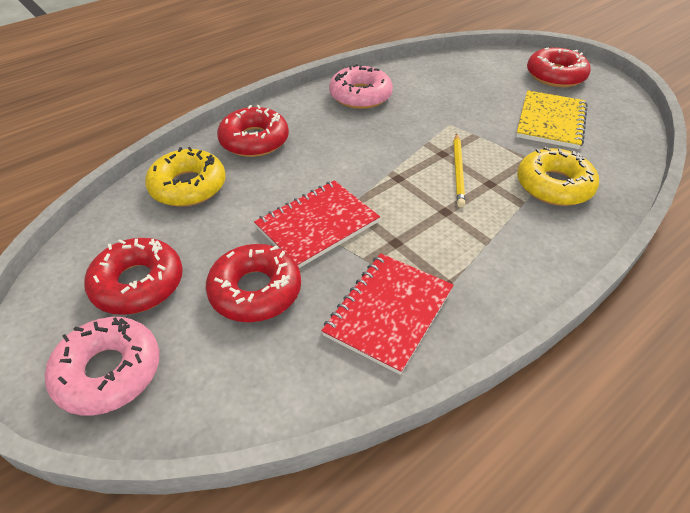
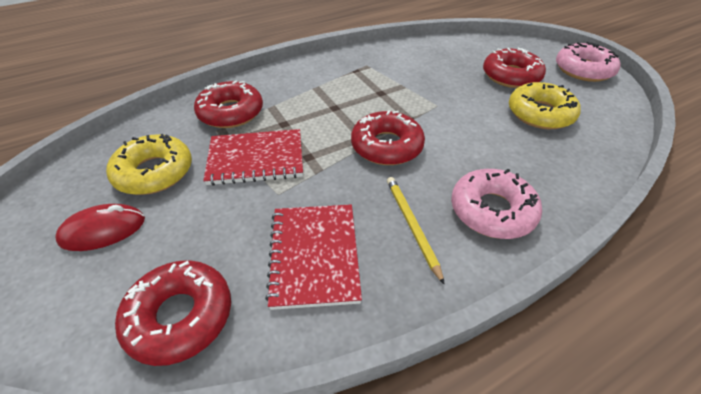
red mouse: 0 -> 1
yellow notebook: 1 -> 0

